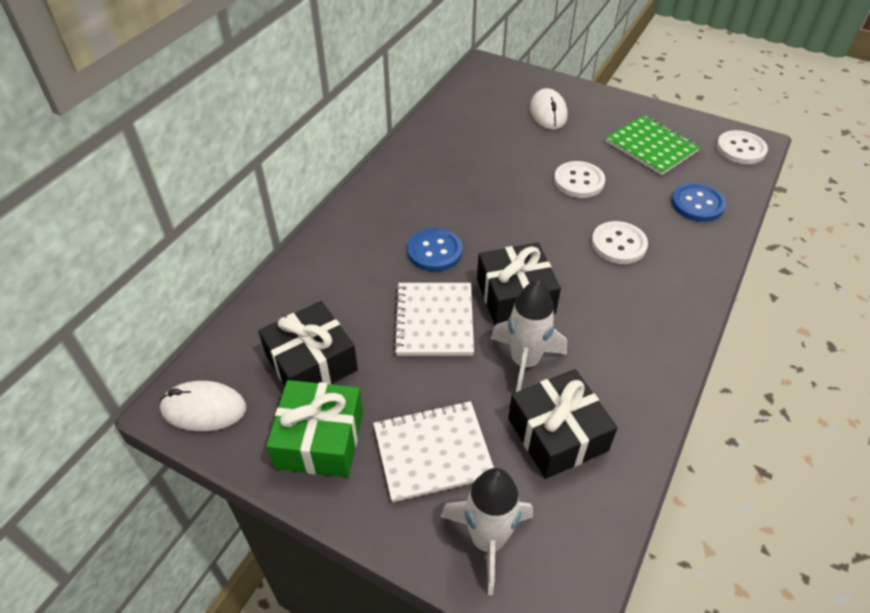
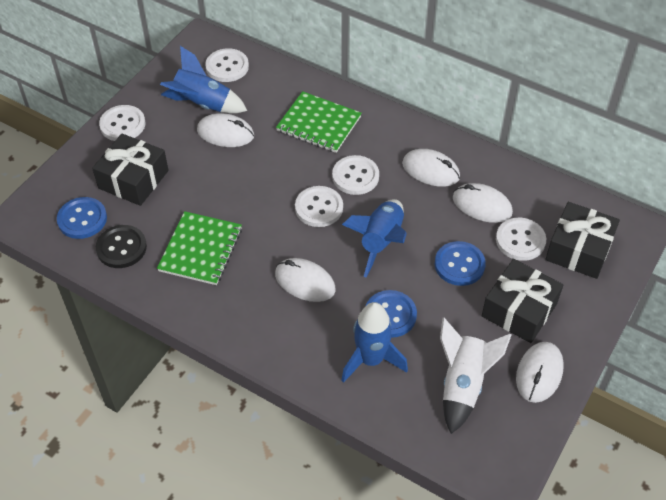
black button: 0 -> 1
blue button: 2 -> 3
blue rocket: 0 -> 3
green gift: 1 -> 0
green notebook: 1 -> 2
white button: 3 -> 5
white mouse: 2 -> 5
white notebook: 2 -> 0
white rocket: 2 -> 1

